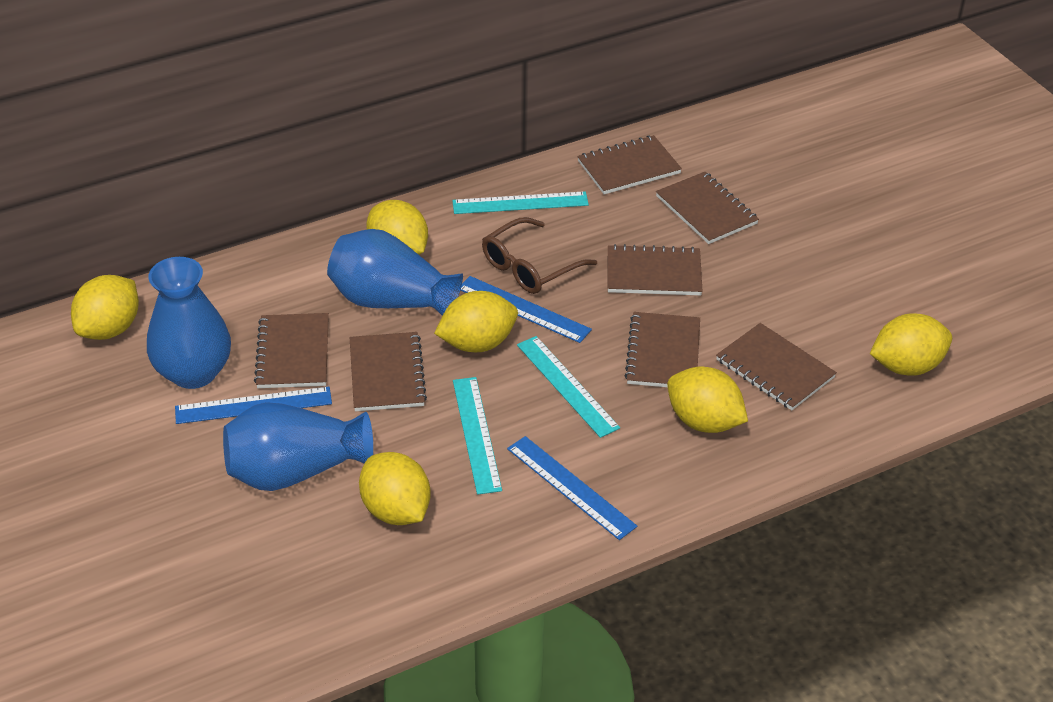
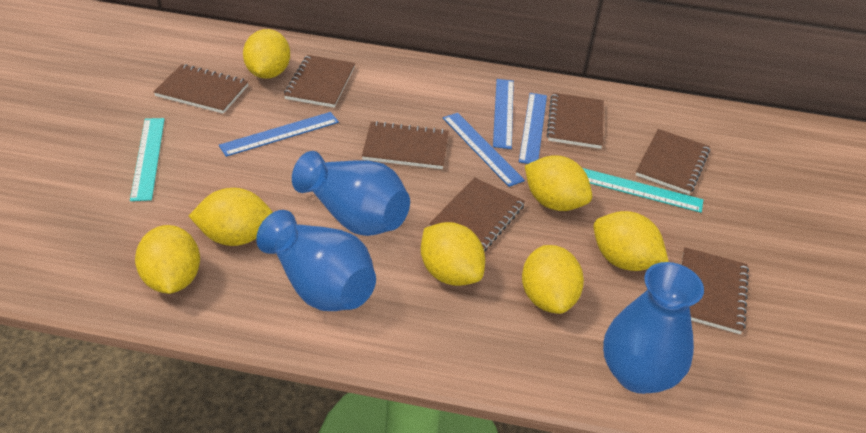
blue ruler: 3 -> 4
brown glasses: 1 -> 0
turquoise ruler: 3 -> 2
yellow lemon: 6 -> 7

